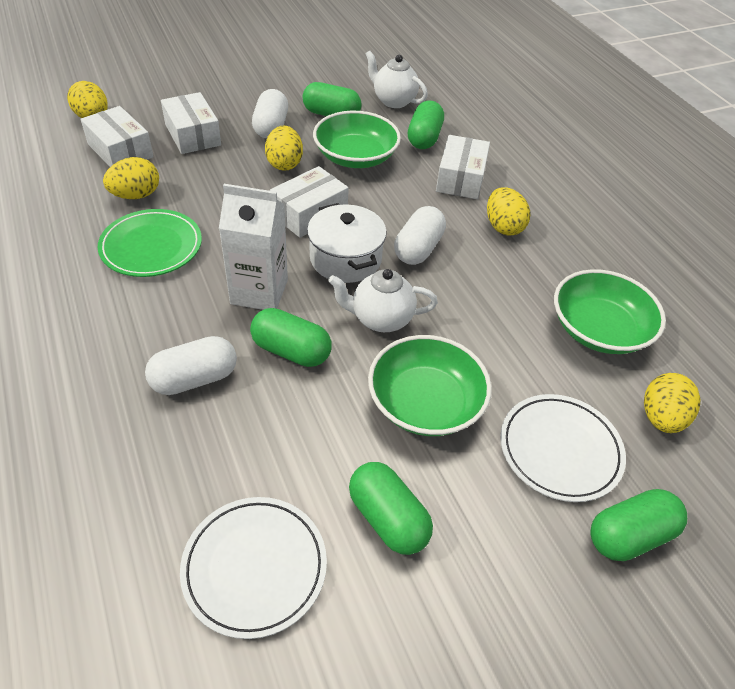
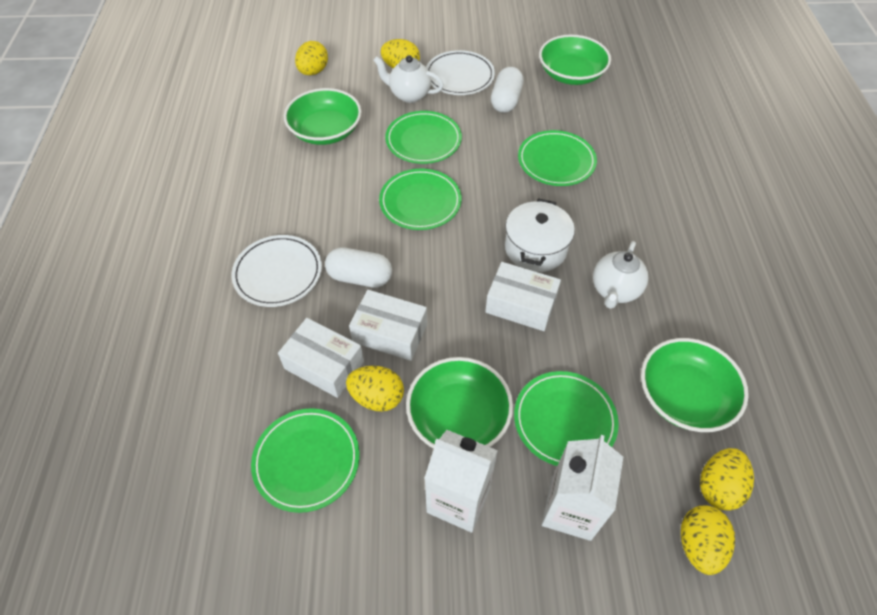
green bowl: 3 -> 4
green capsule: 5 -> 0
green plate: 1 -> 5
white box: 4 -> 3
white capsule: 3 -> 2
white carton: 1 -> 2

